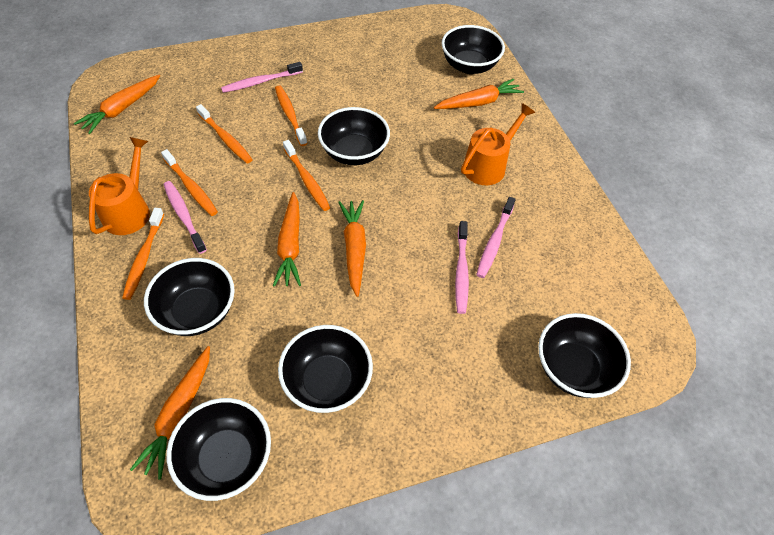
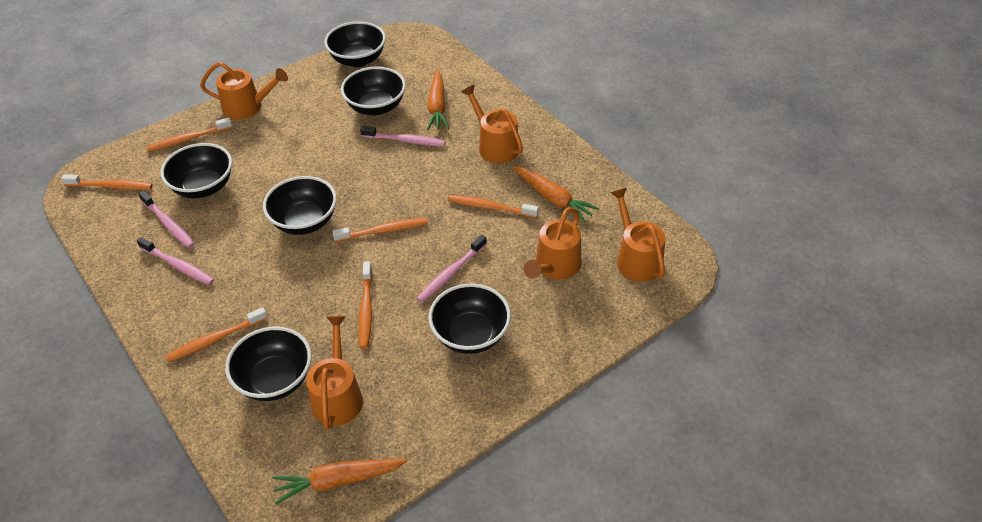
orange carrot: 5 -> 3
orange toothbrush: 5 -> 6
orange watering can: 2 -> 5

